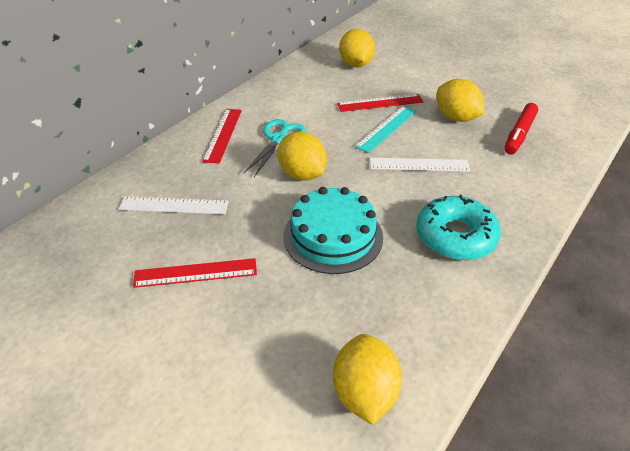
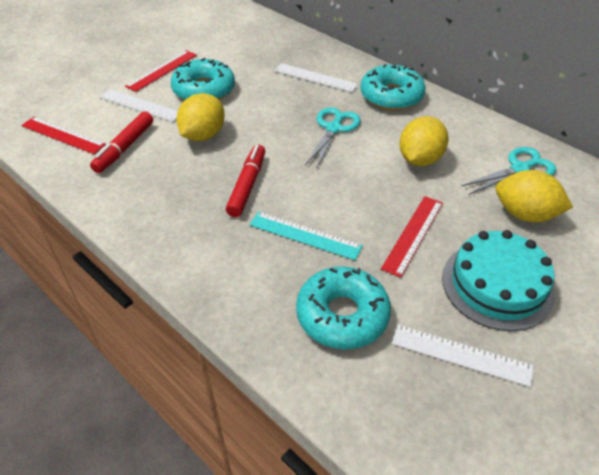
red marker: 1 -> 2
turquoise donut: 1 -> 3
turquoise scissors: 1 -> 2
white ruler: 2 -> 3
yellow lemon: 4 -> 3

